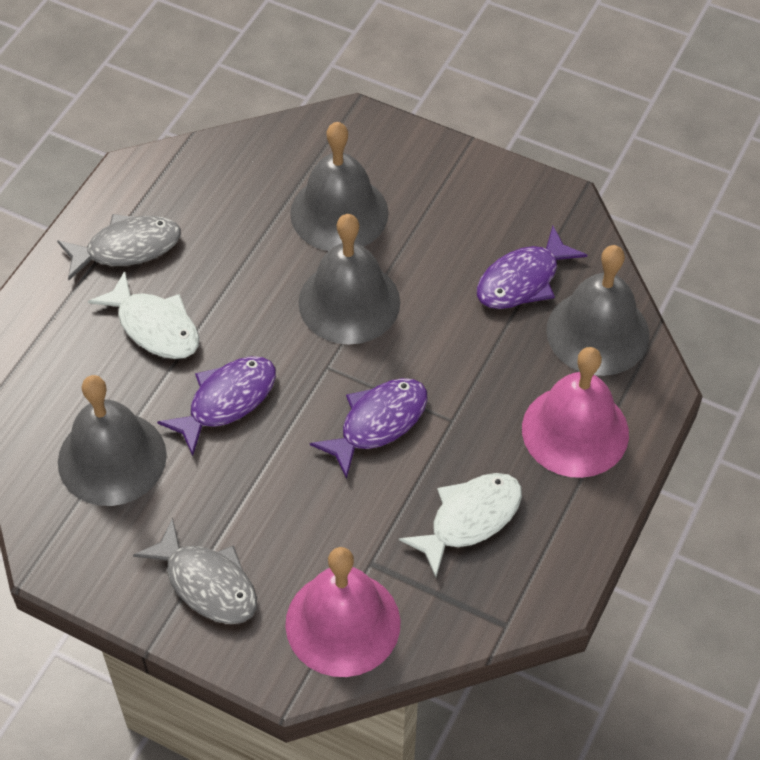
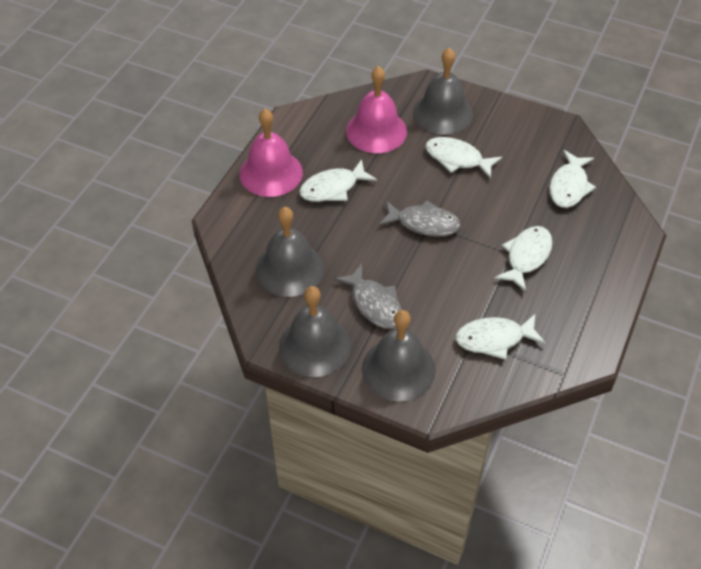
purple fish: 3 -> 0
white fish: 2 -> 5

